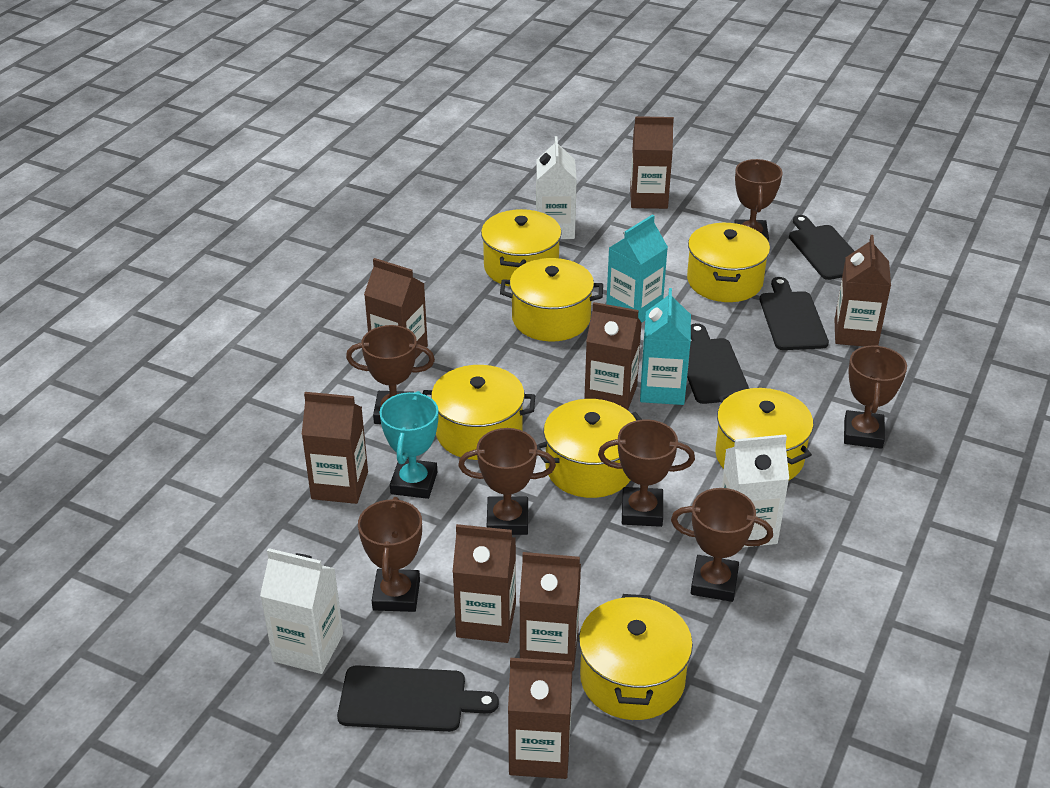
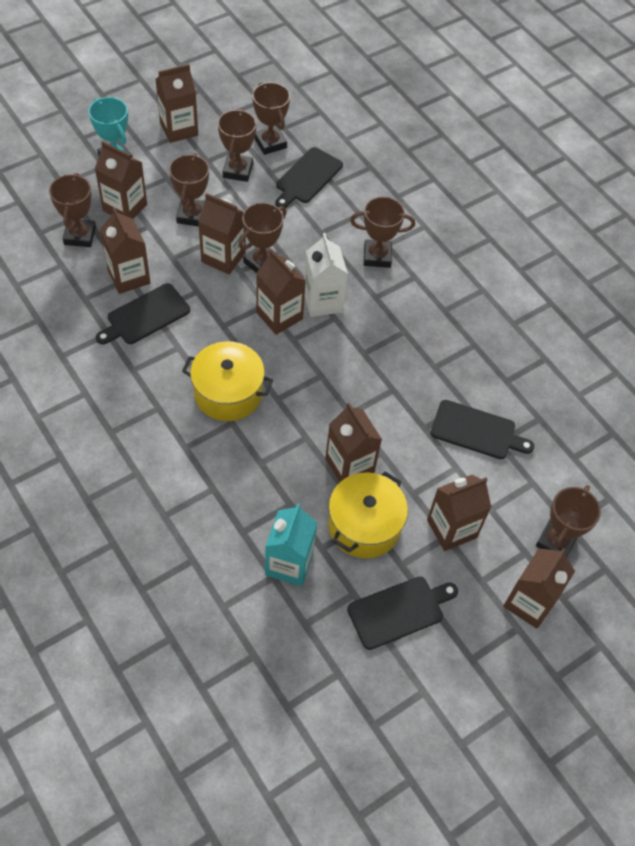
turquoise carton: 2 -> 1
white carton: 3 -> 1
yellow pot: 7 -> 2

